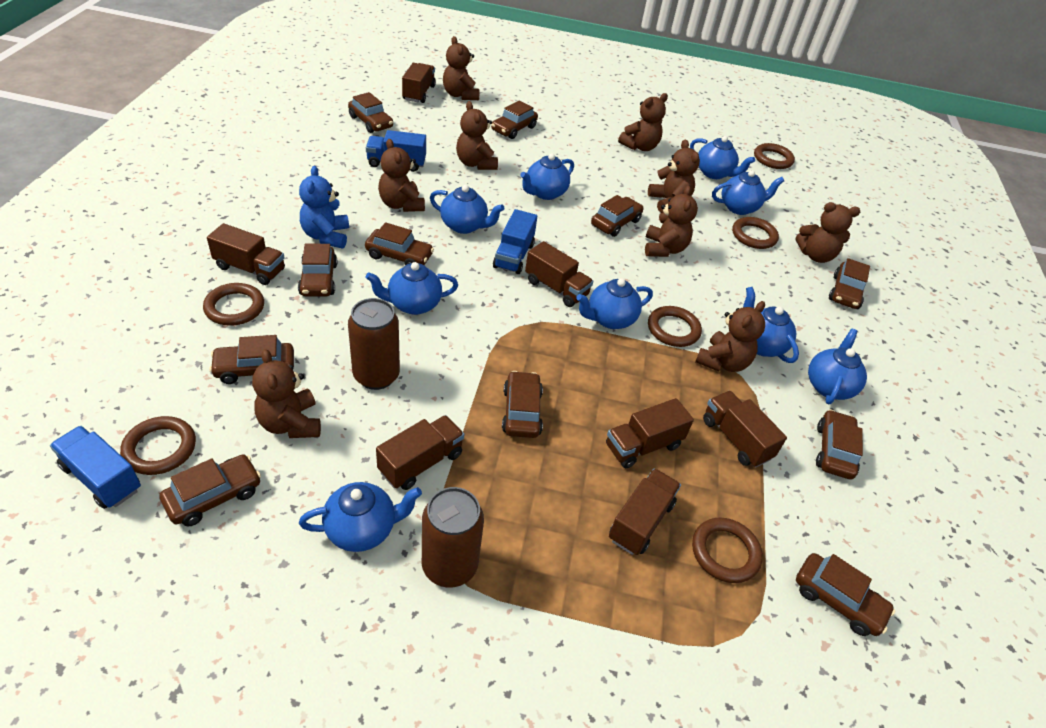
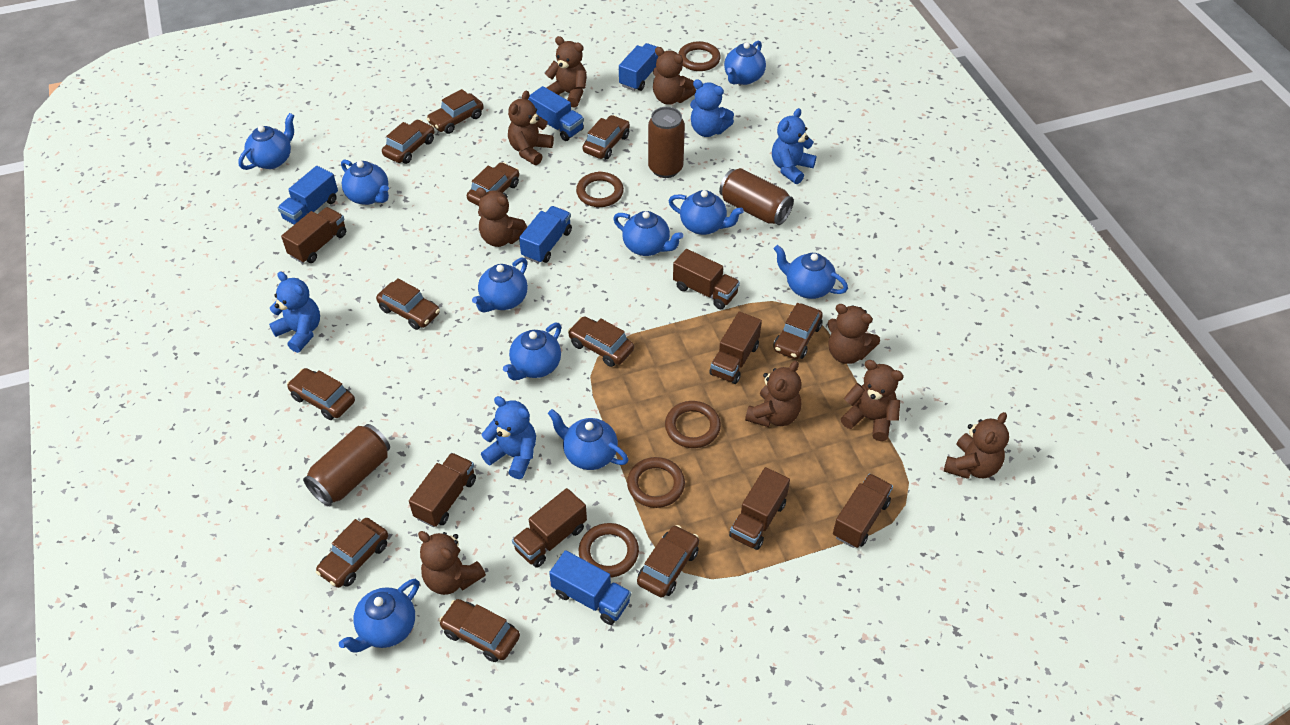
blue teapot: 9 -> 10
blue teddy bear: 1 -> 4
blue truck: 3 -> 5
brown can: 2 -> 3
brown ring: 6 -> 5

